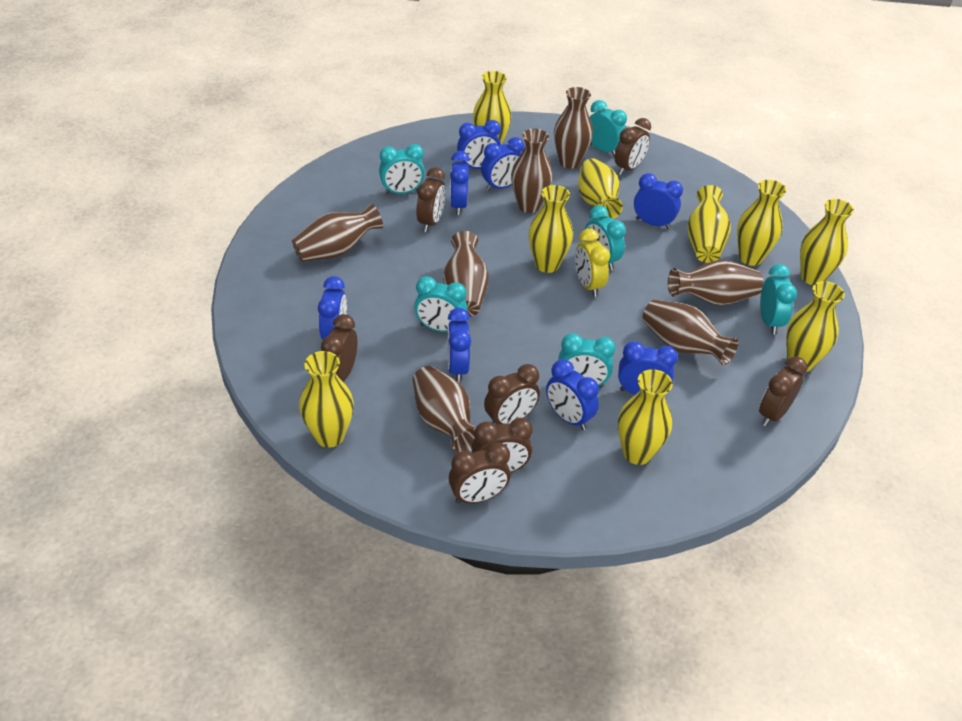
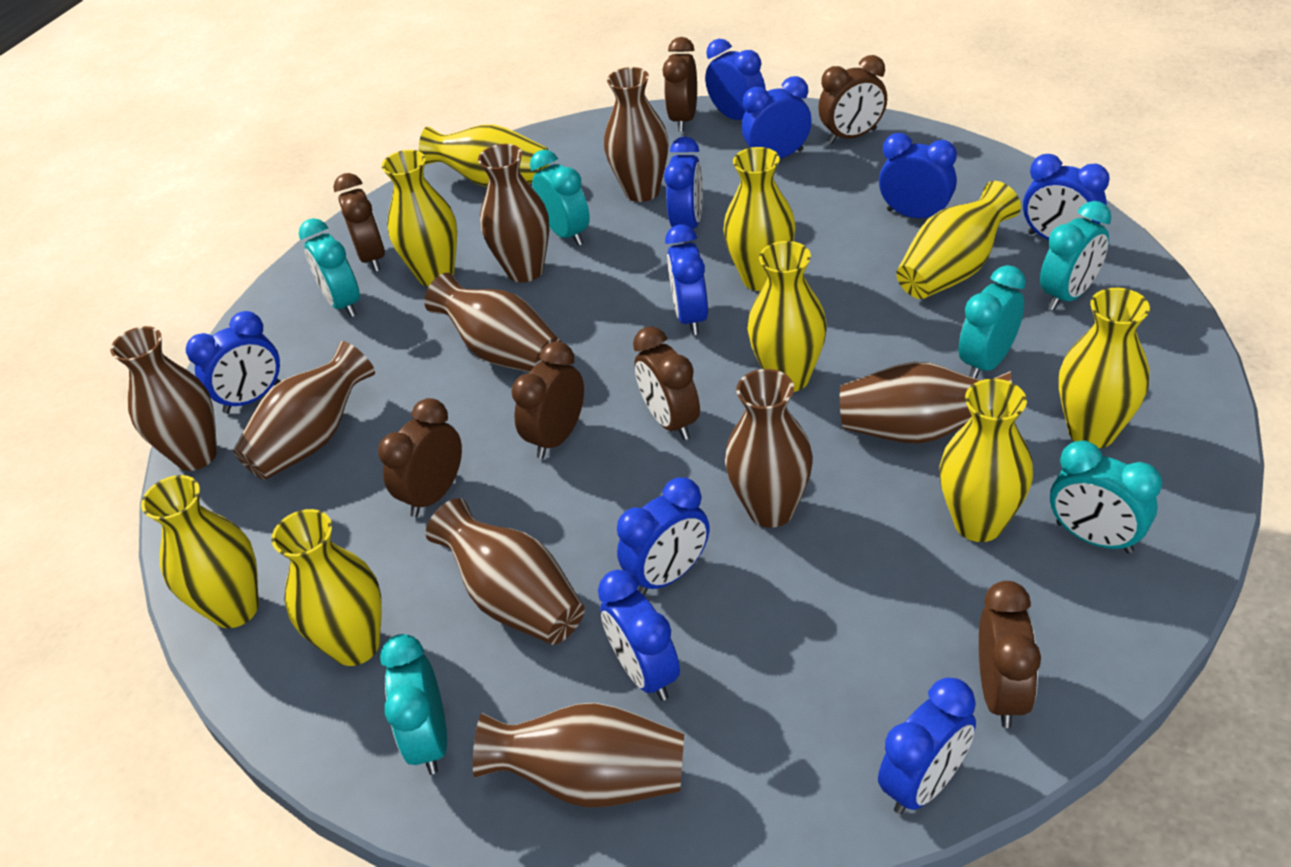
blue clock: 8 -> 10
brown vase: 7 -> 9
yellow clock: 1 -> 0

